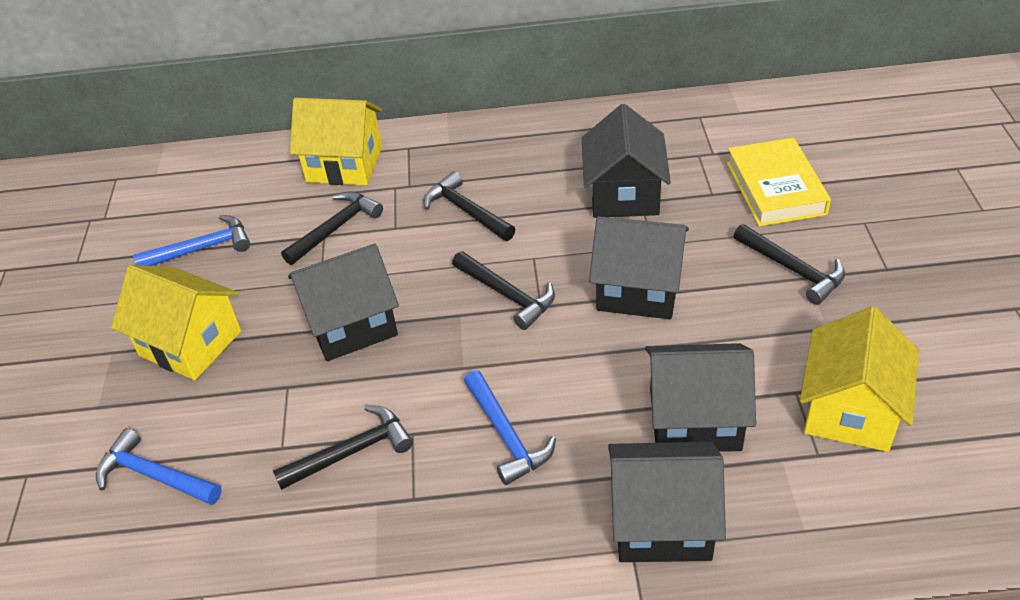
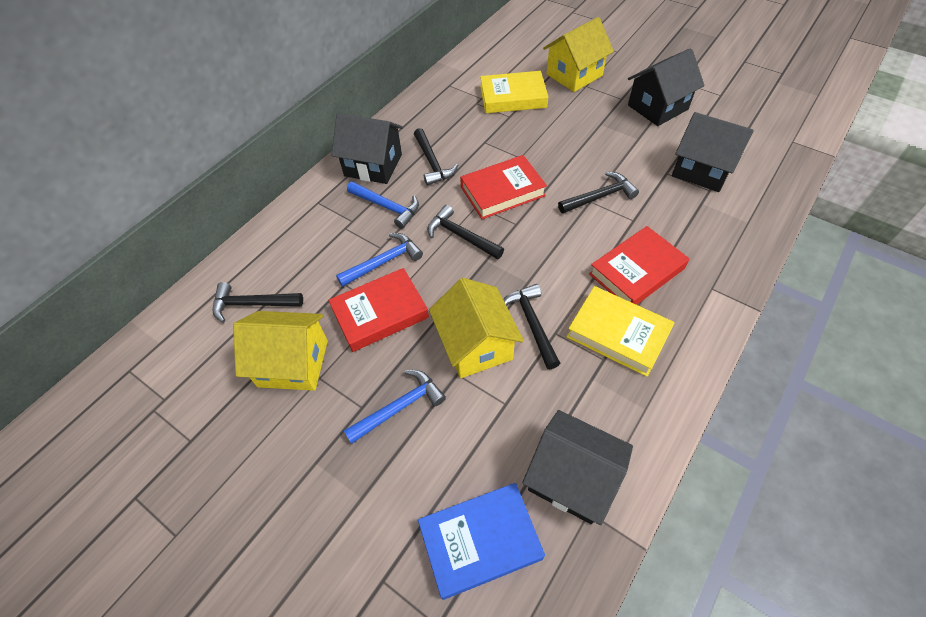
black house: 5 -> 4
blue book: 0 -> 1
red book: 0 -> 3
yellow book: 1 -> 2

